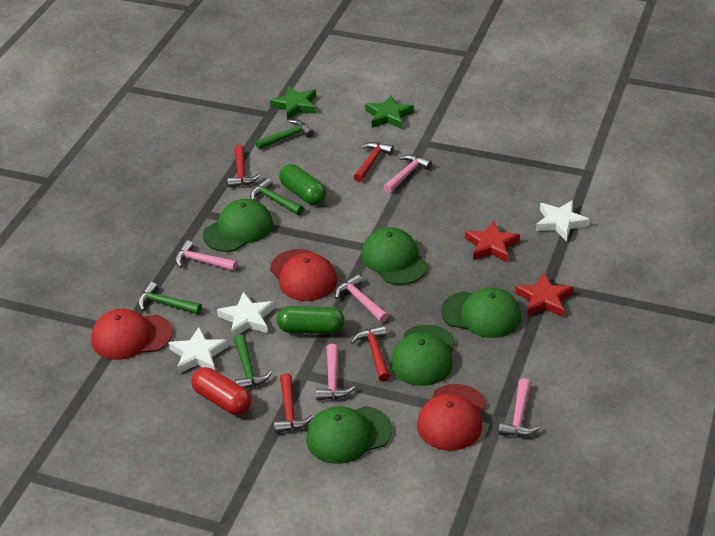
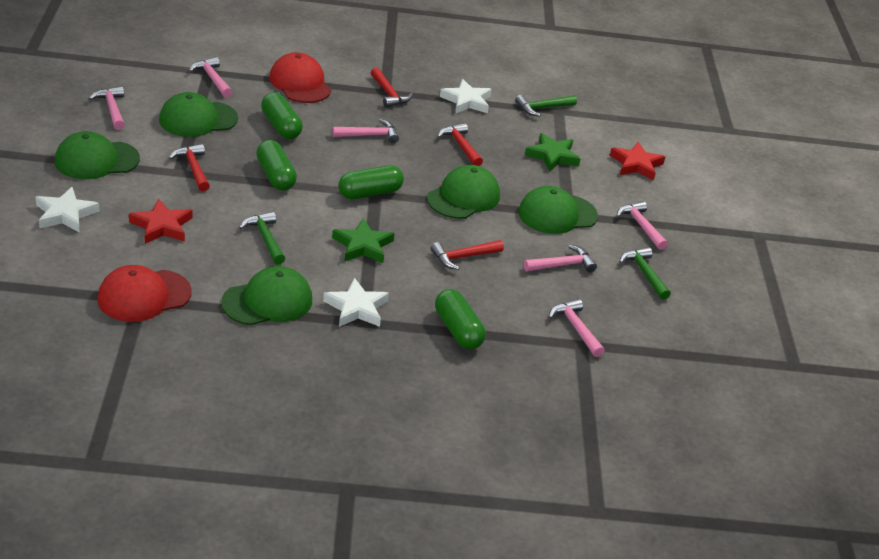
green capsule: 2 -> 4
green hammer: 4 -> 3
pink hammer: 5 -> 6
red cap: 3 -> 2
red capsule: 1 -> 0

